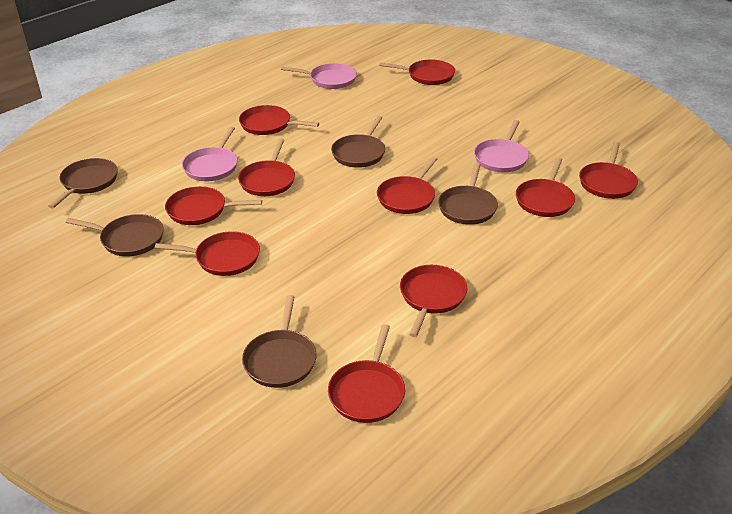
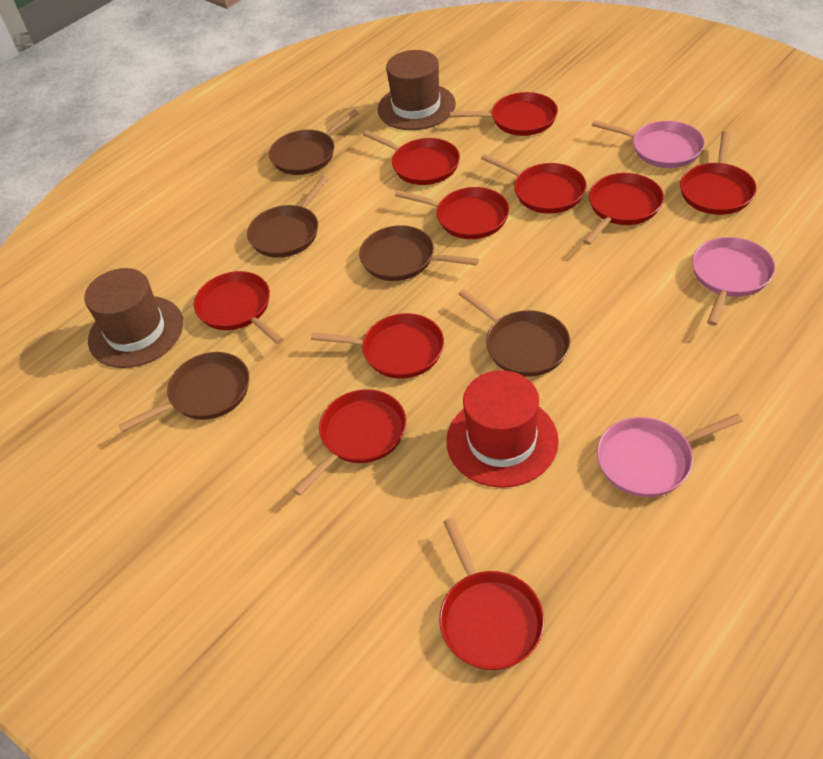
brown hat: 0 -> 2
red hat: 0 -> 1

